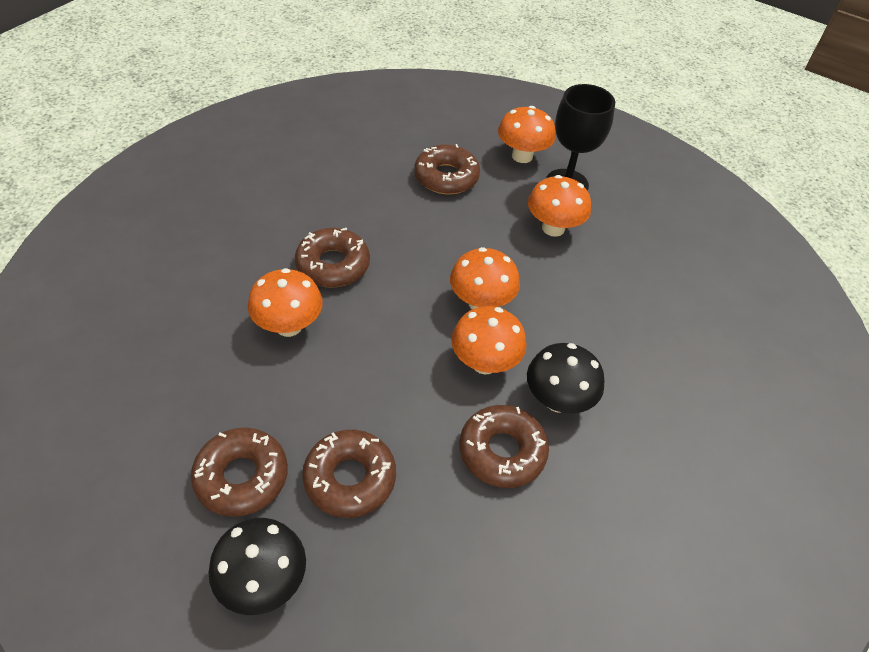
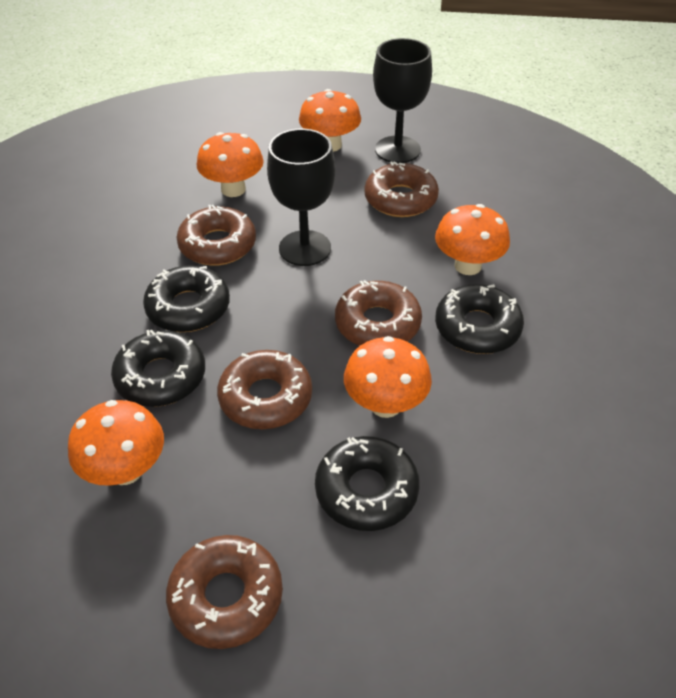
black donut: 0 -> 4
black goblet: 1 -> 2
black mushroom: 2 -> 0

